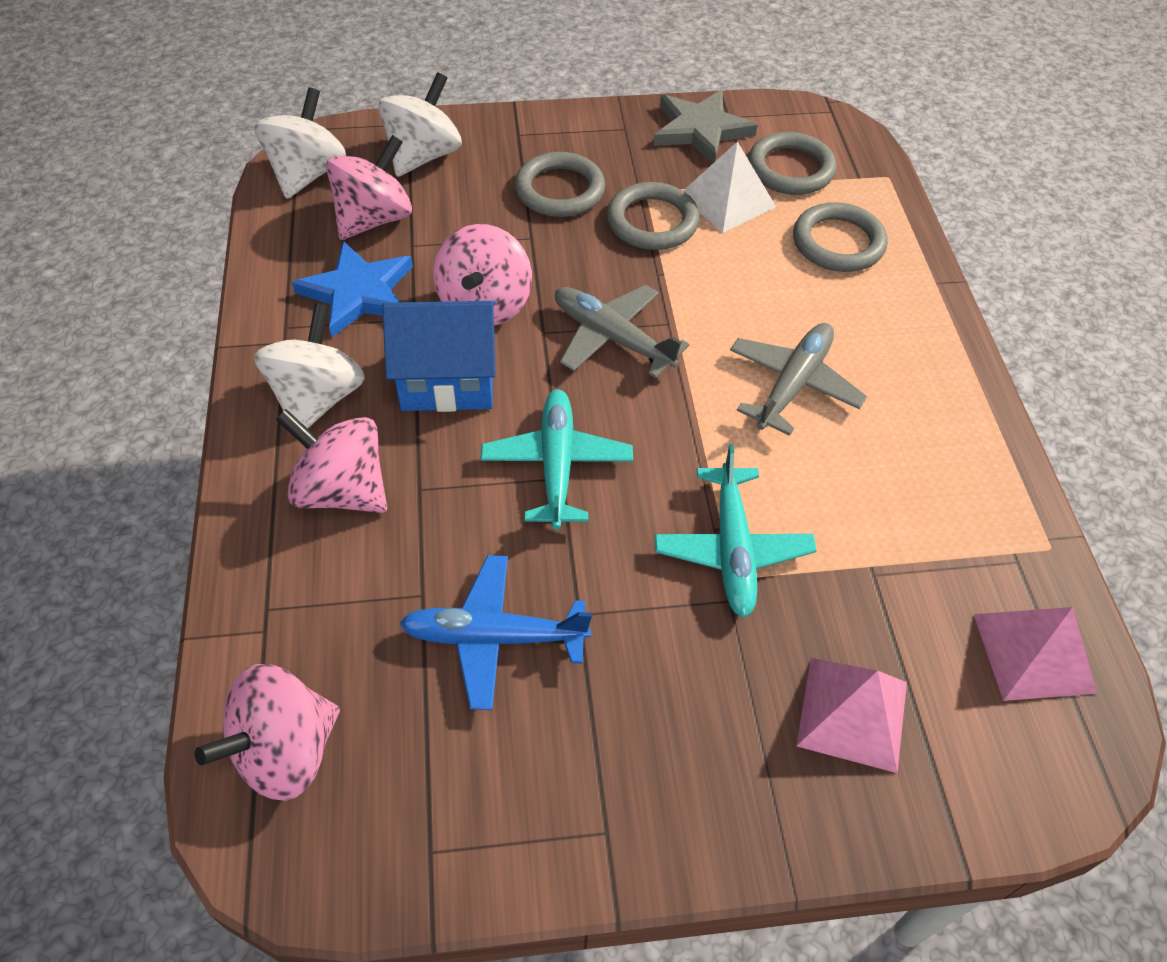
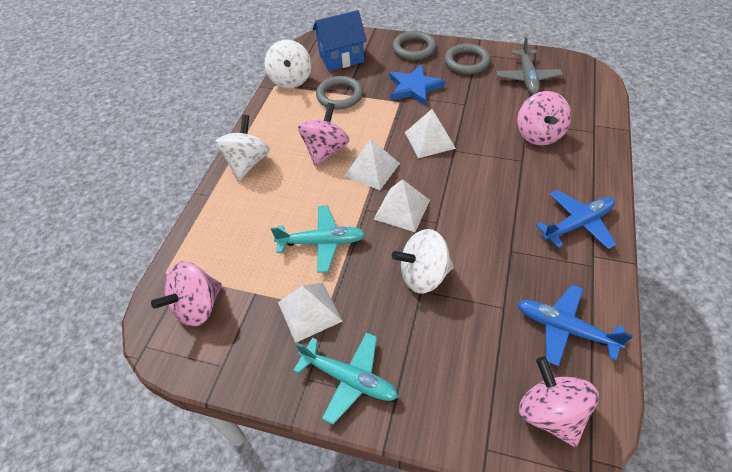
blue plane: 1 -> 2
grey plane: 2 -> 1
grey ring: 4 -> 3
grey star: 1 -> 0
pink pyramid: 2 -> 0
white pyramid: 1 -> 4

